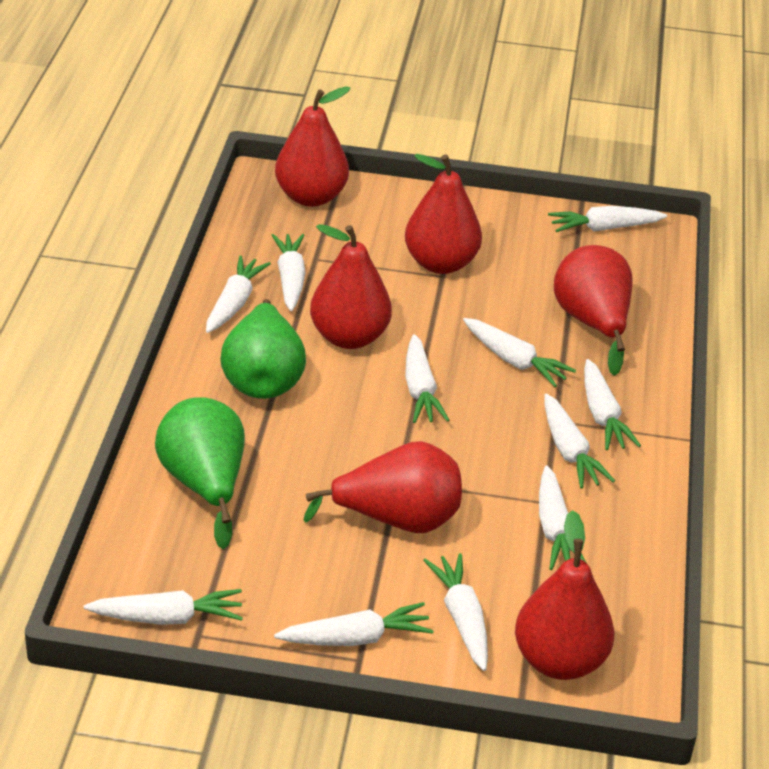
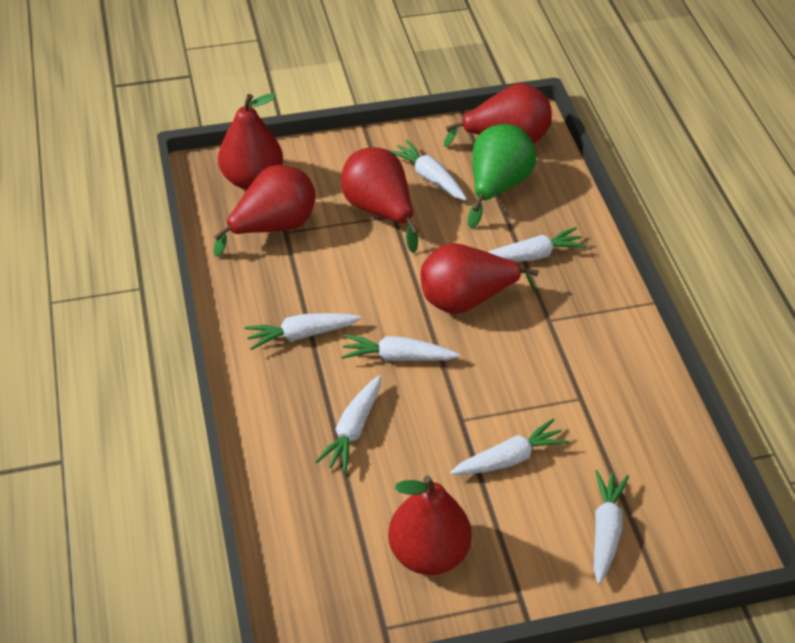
green pear: 2 -> 1
white carrot: 11 -> 7

